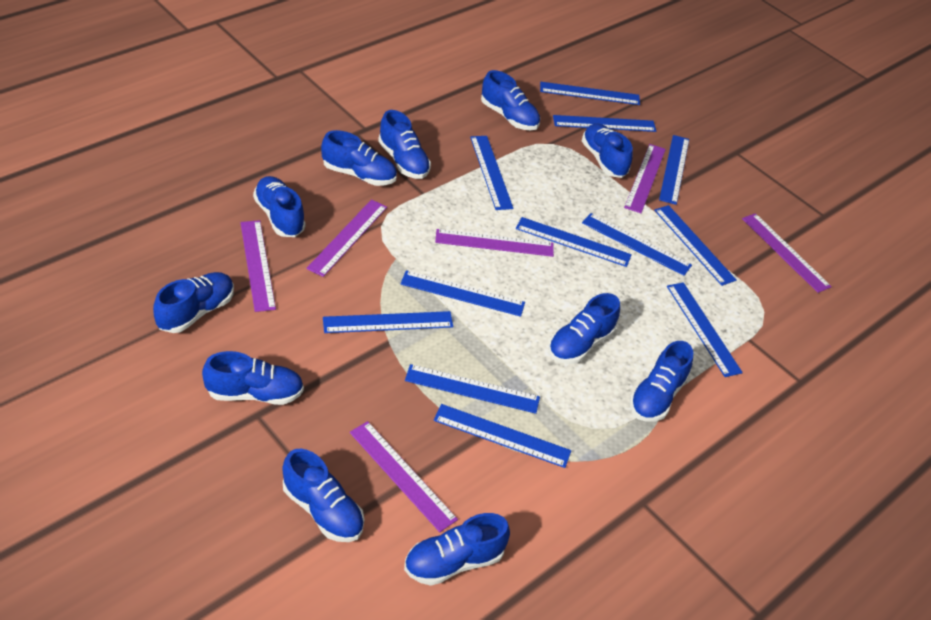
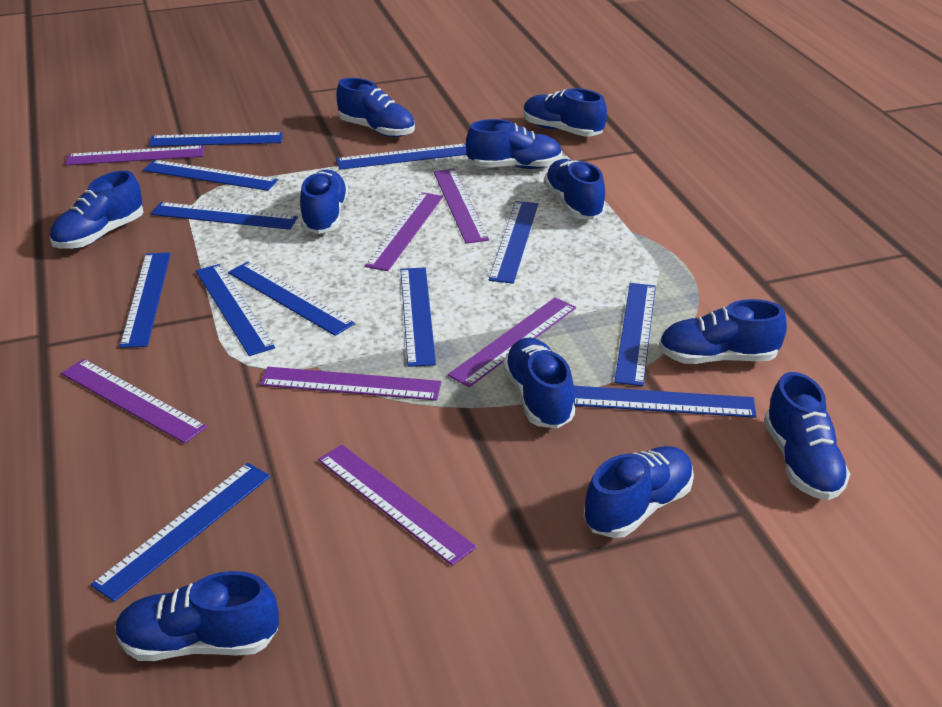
purple ruler: 6 -> 7

